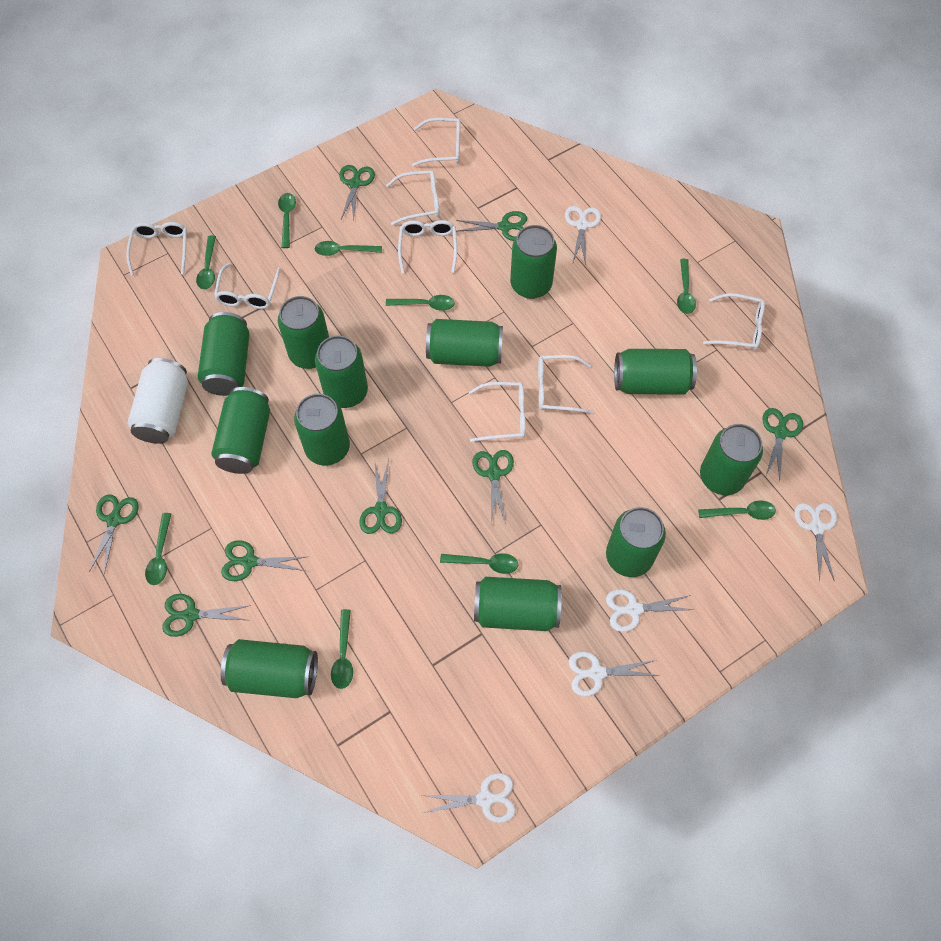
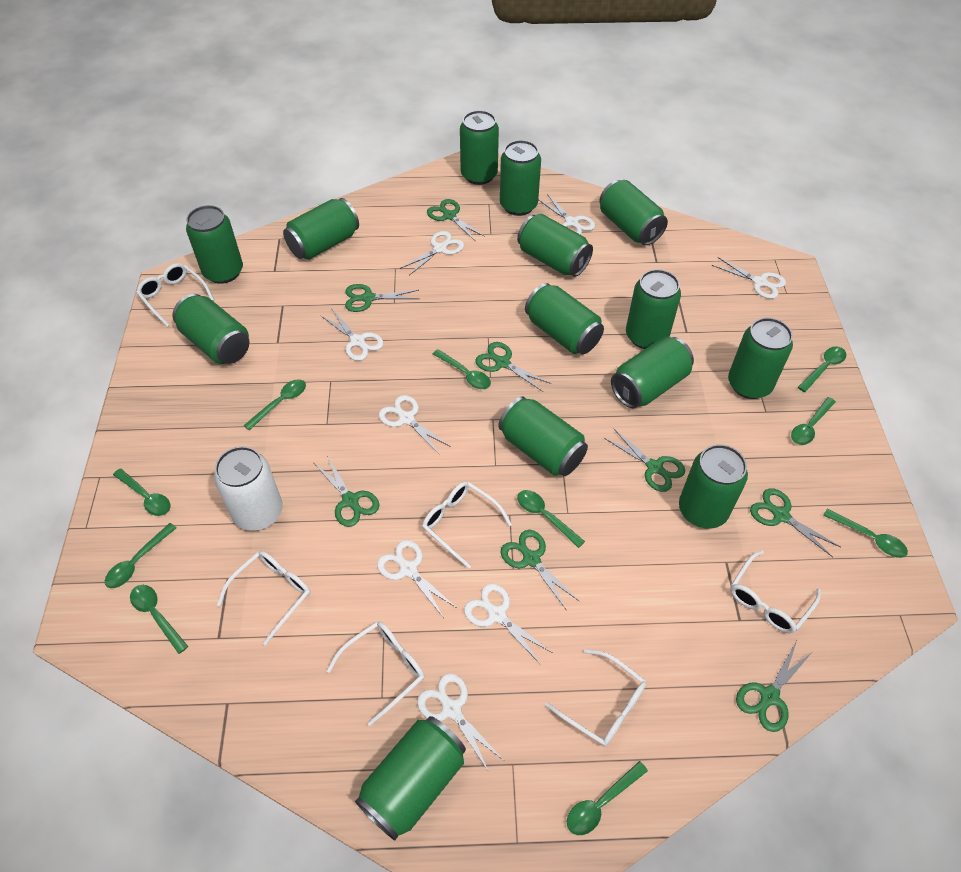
green can: 12 -> 14
green spoon: 9 -> 10
white glasses: 8 -> 6
white scissors: 5 -> 8

